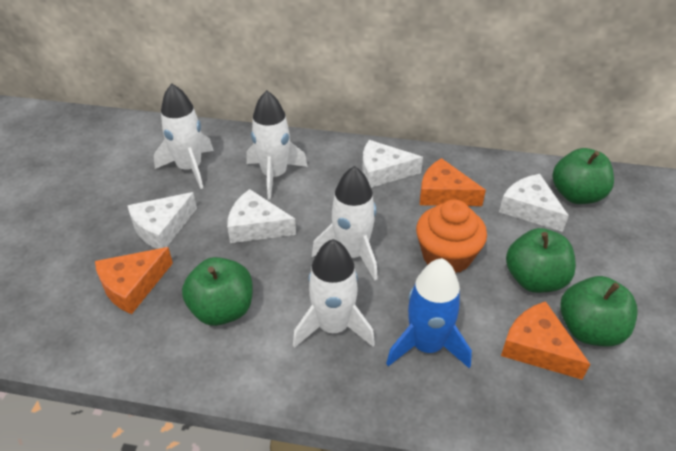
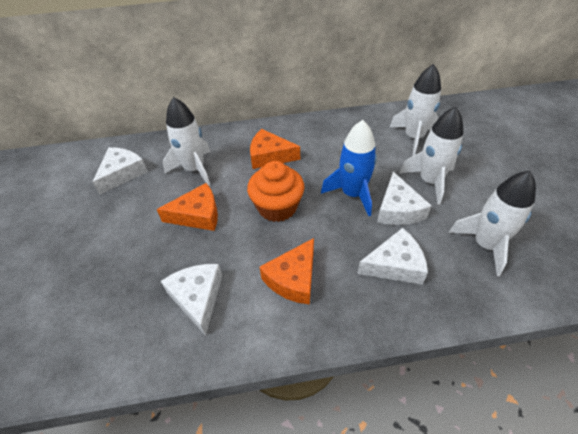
green apple: 4 -> 0

